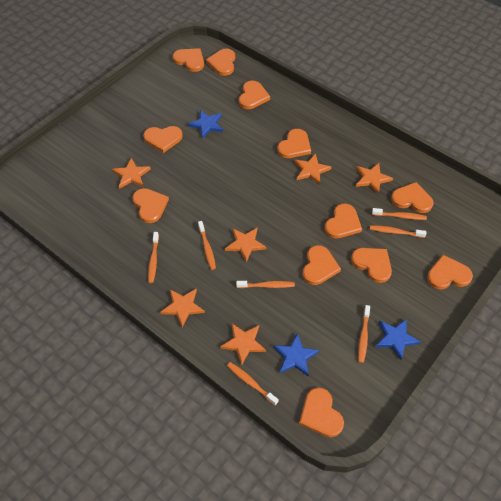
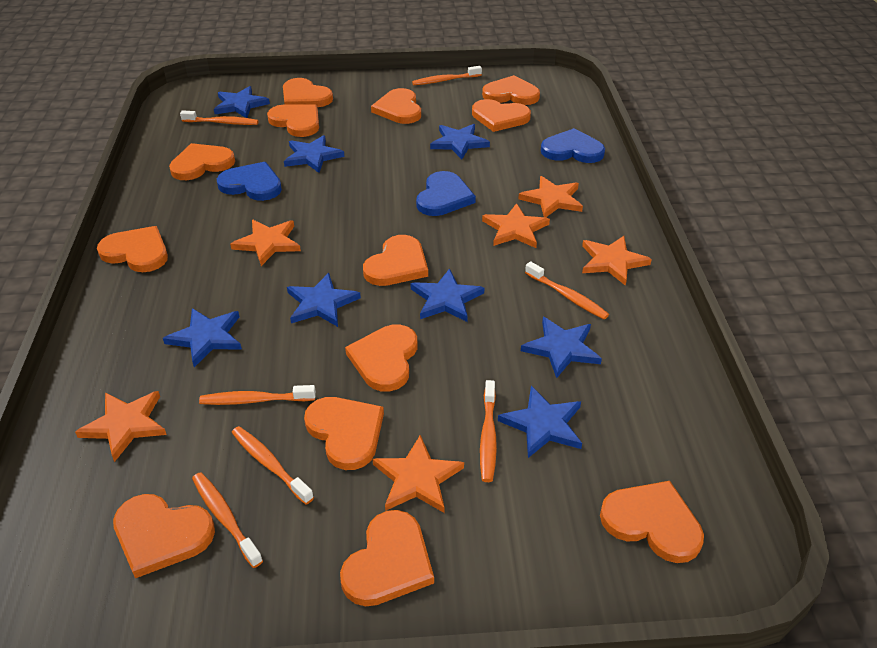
blue heart: 0 -> 3
blue star: 3 -> 8
orange heart: 12 -> 13

